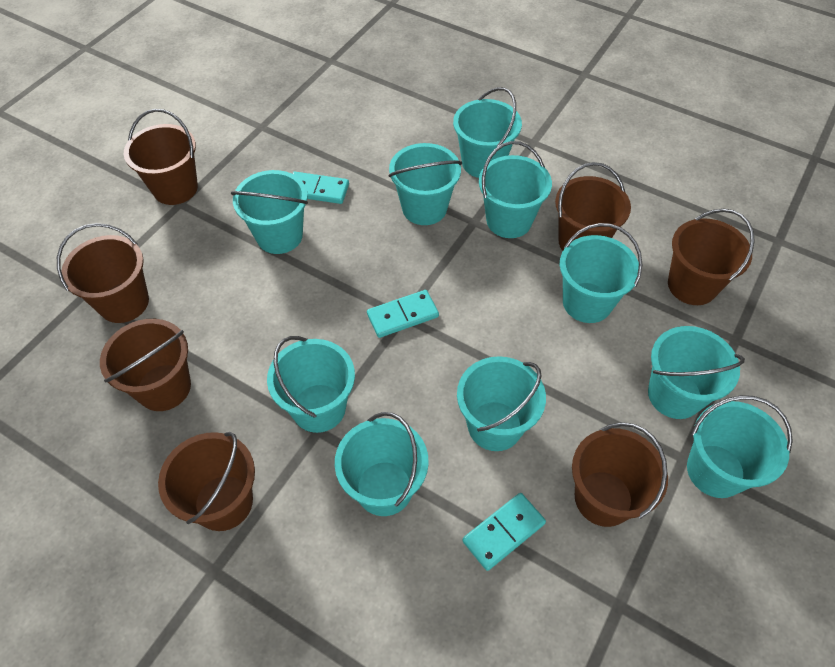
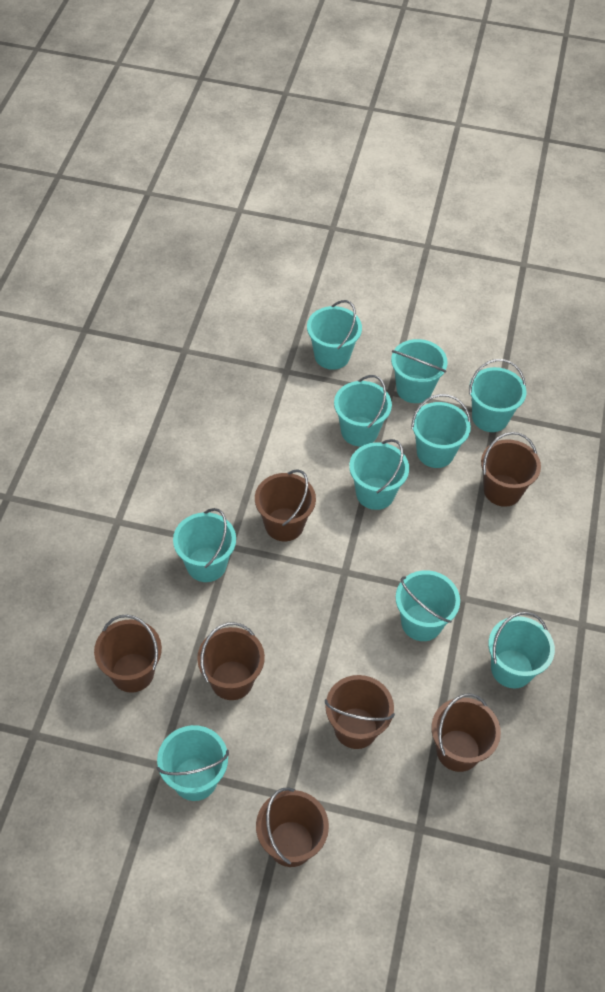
turquoise domino: 3 -> 0

